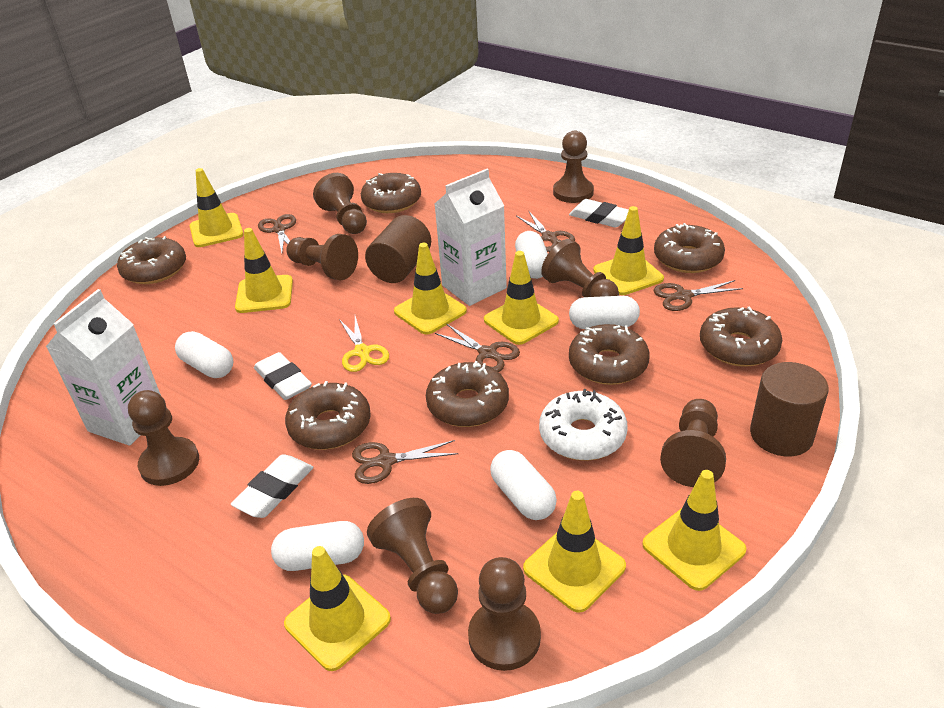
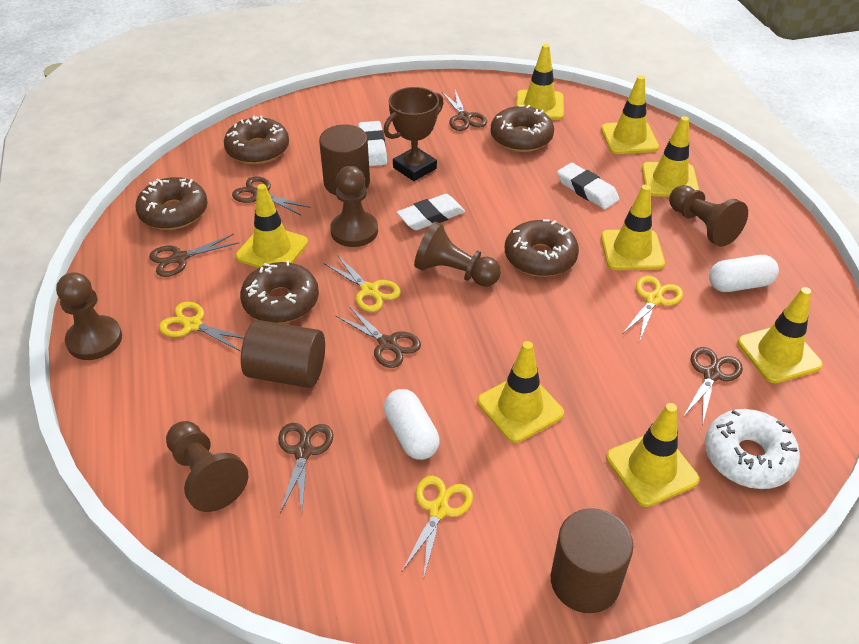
brown cylinder: 2 -> 3
brown donut: 7 -> 5
brown pawn: 8 -> 5
brown scissors: 5 -> 6
brown trophy: 0 -> 1
white capsule: 5 -> 2
white carton: 2 -> 0
yellow scissors: 1 -> 4

